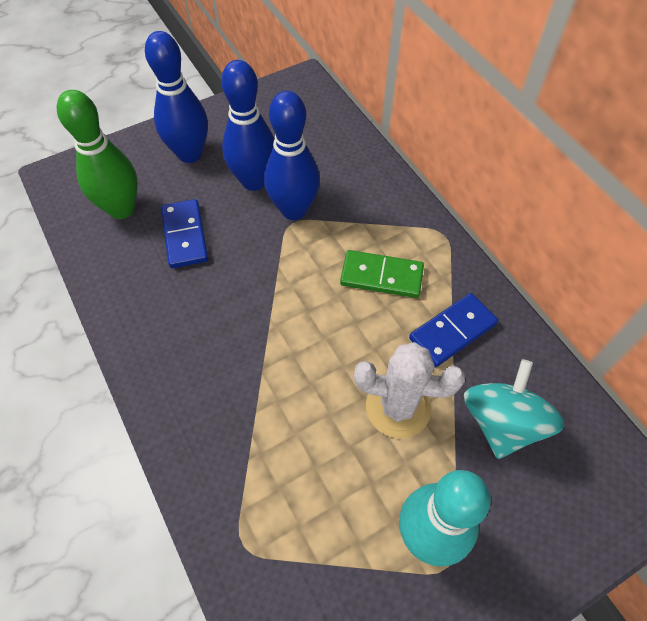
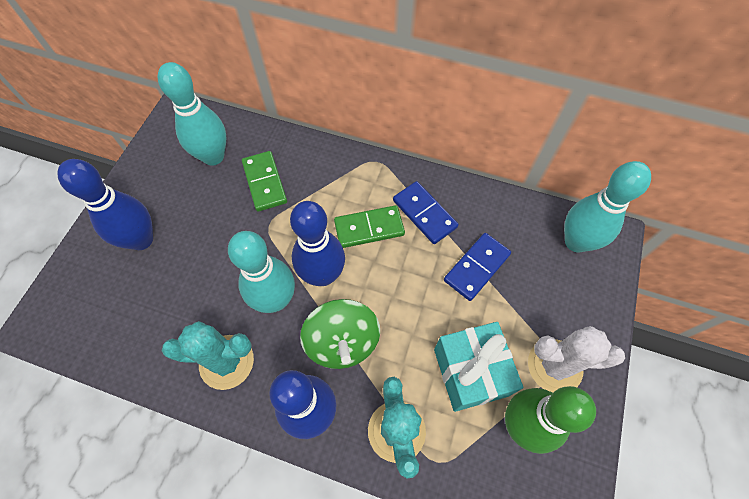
green domino: 1 -> 2
green spinning top: 0 -> 1
turquoise bowling pin: 1 -> 3
turquoise cactus: 0 -> 2
turquoise gift: 0 -> 1
turquoise spinning top: 1 -> 0

